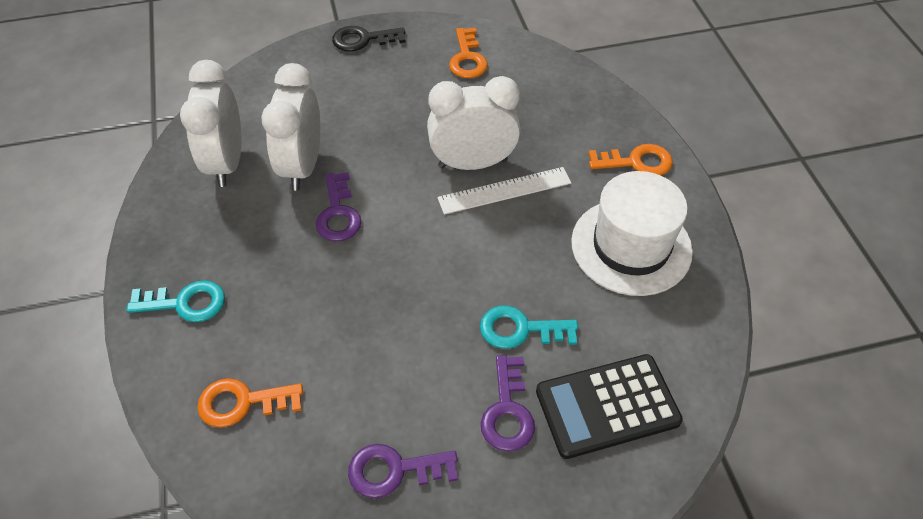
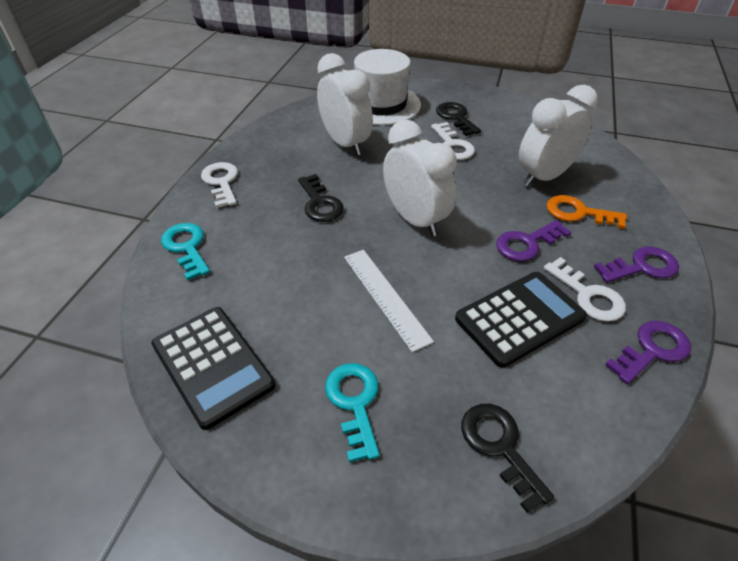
black calculator: 1 -> 2
black key: 1 -> 3
orange key: 3 -> 1
white key: 0 -> 3

